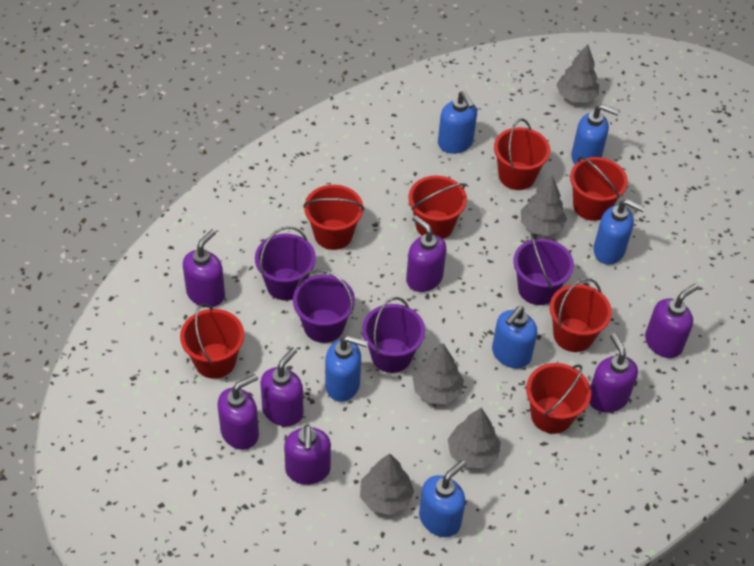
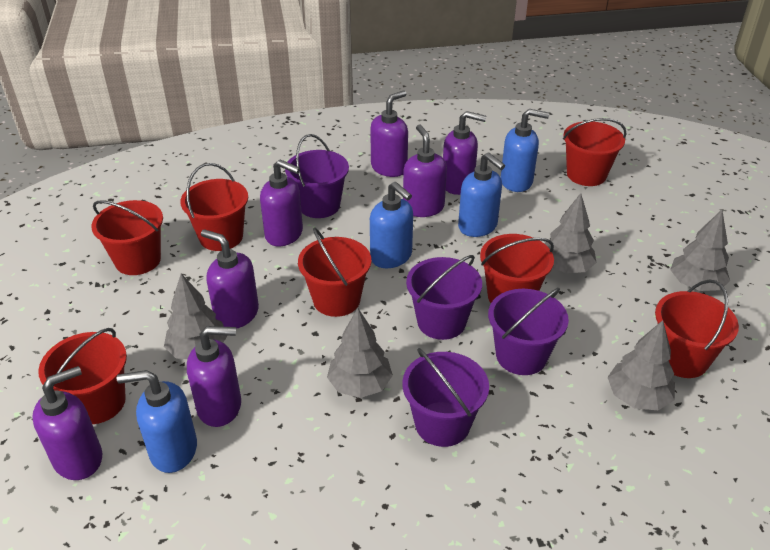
blue soap dispenser: 6 -> 4

